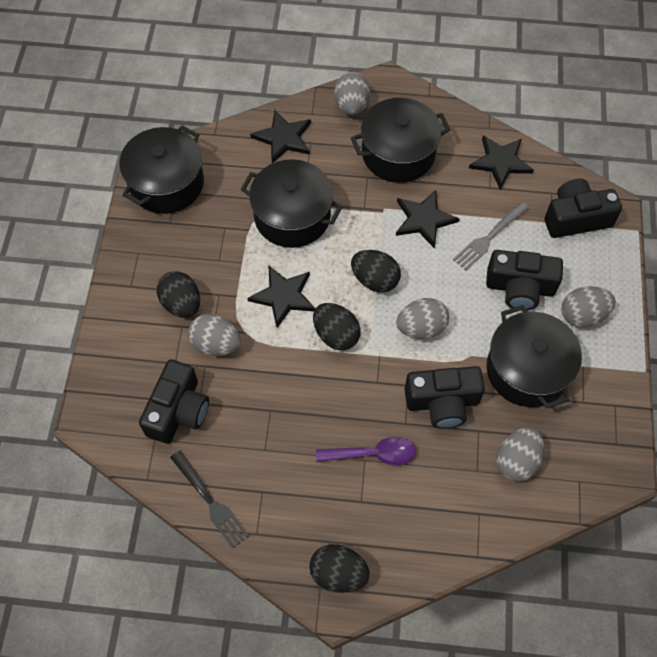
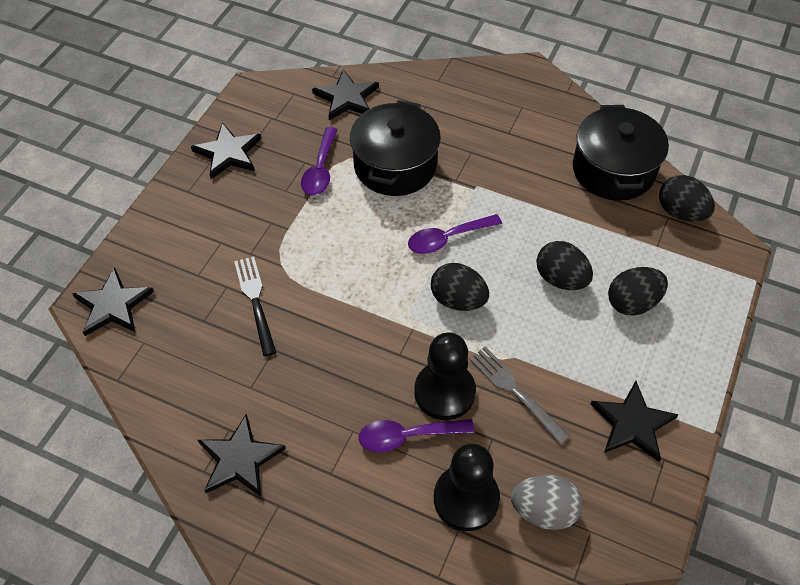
black camera: 4 -> 0
black pawn: 0 -> 2
black pot: 4 -> 2
black star: 4 -> 5
grey egg: 5 -> 1
purple spoon: 1 -> 3

